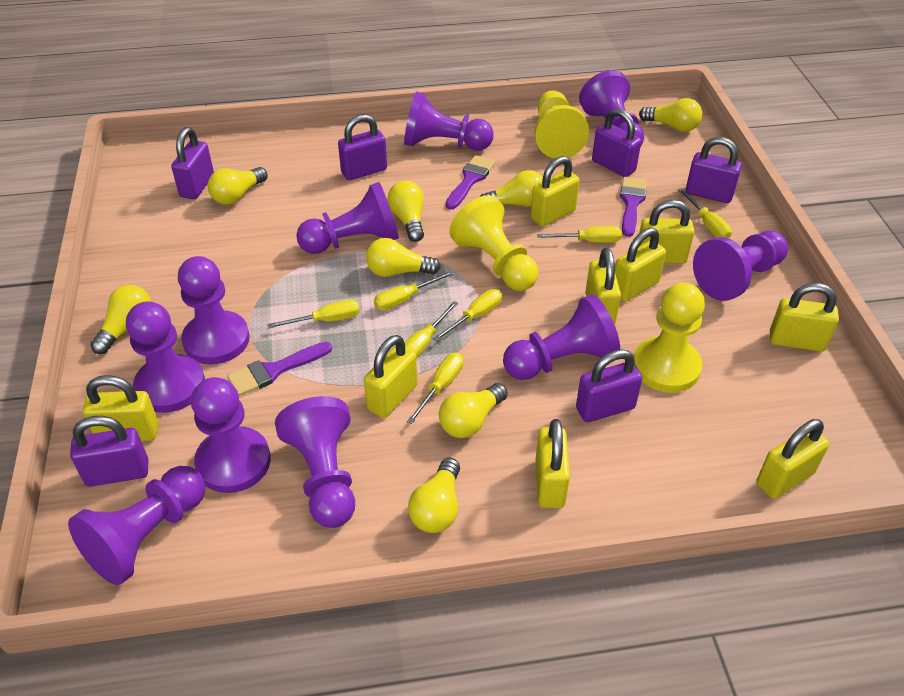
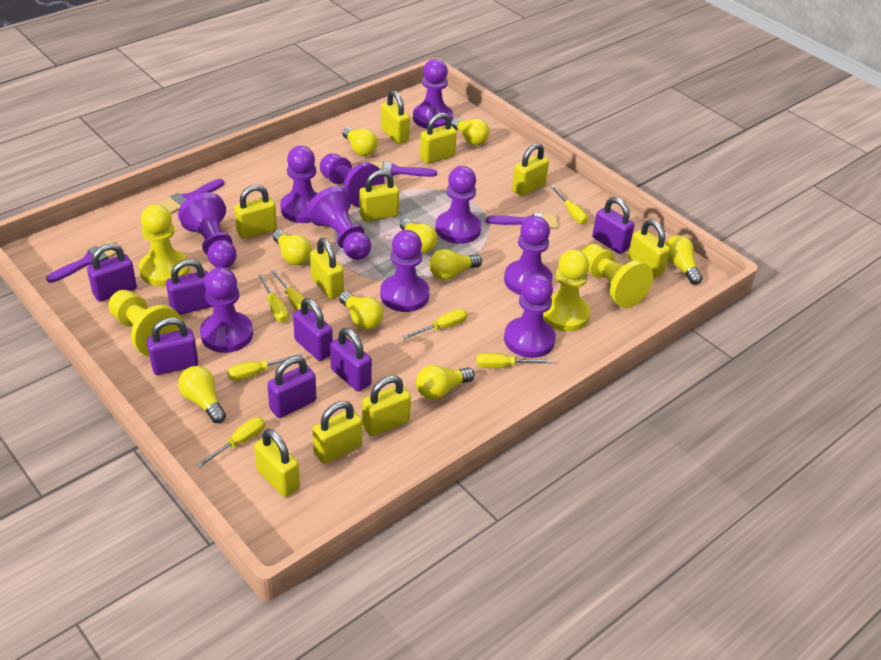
purple brush: 3 -> 4
purple padlock: 6 -> 7
yellow light bulb: 8 -> 9
yellow padlock: 9 -> 10
yellow pawn: 3 -> 4

